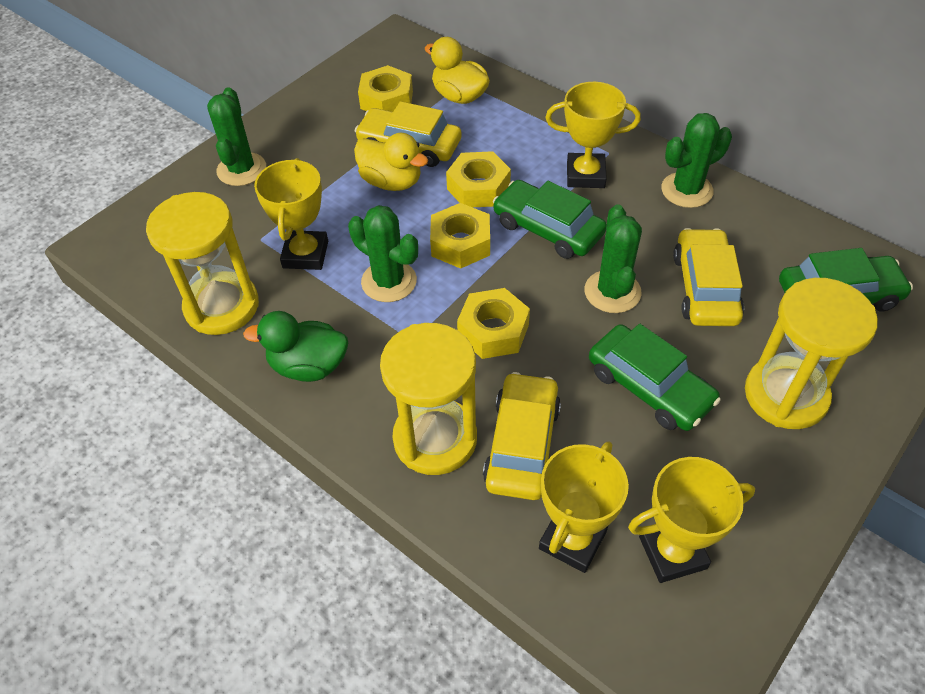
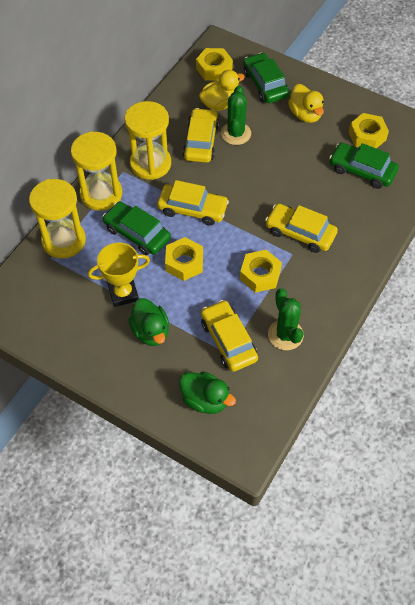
green cactus: 4 -> 2
green duck: 1 -> 2
yellow car: 3 -> 4
yellow trophy: 4 -> 1

